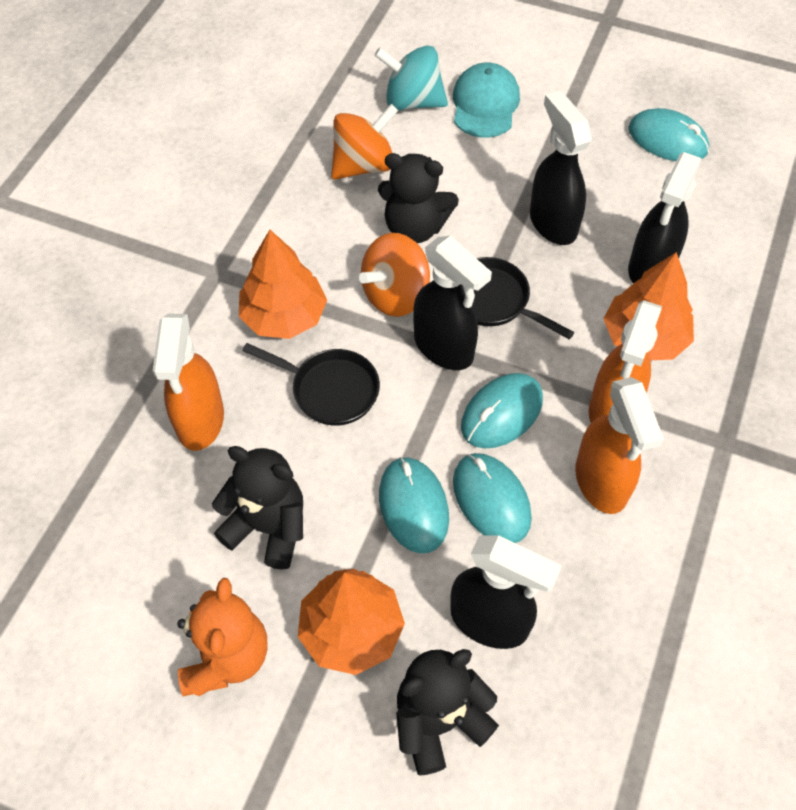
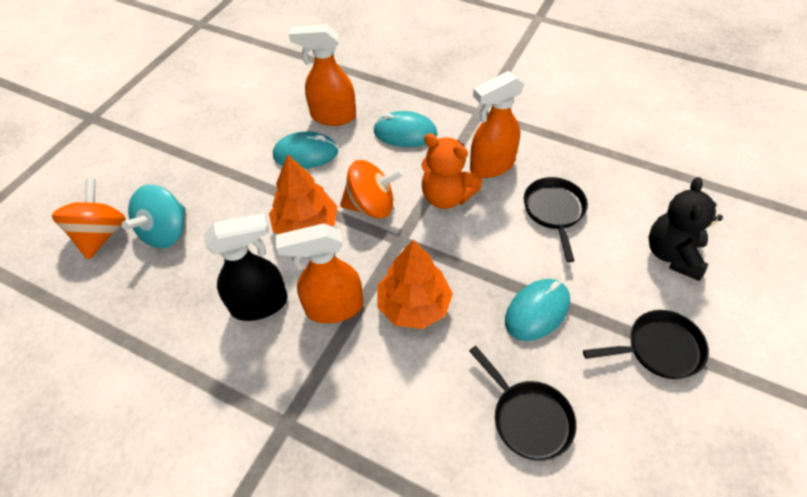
black pan: 2 -> 3
black spray bottle: 4 -> 1
black teddy bear: 3 -> 1
orange tree: 3 -> 2
turquoise cap: 1 -> 0
turquoise mouse: 4 -> 3

